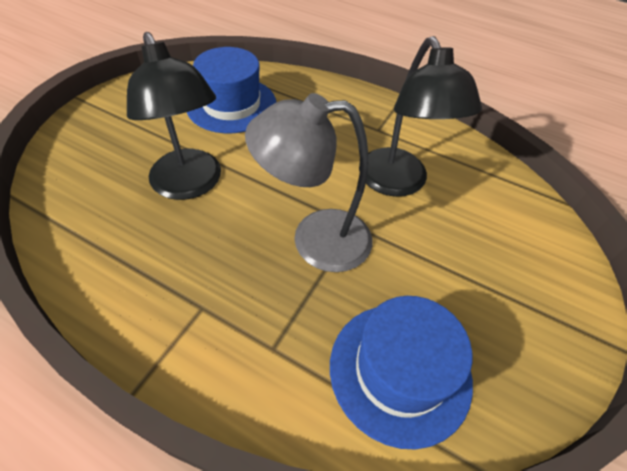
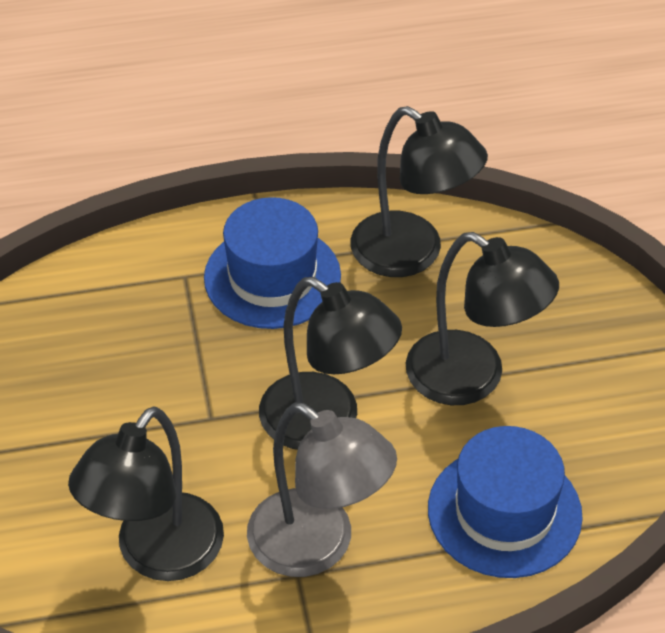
black lamp: 2 -> 4

